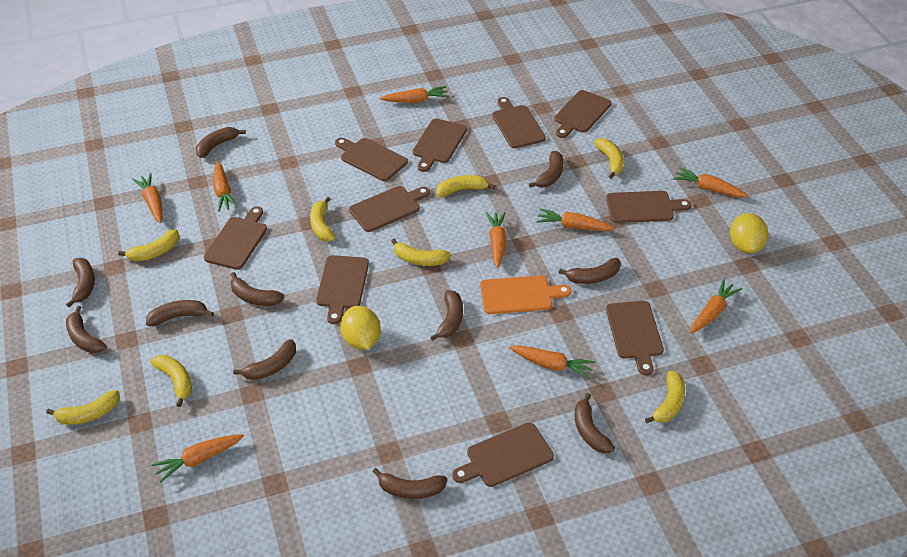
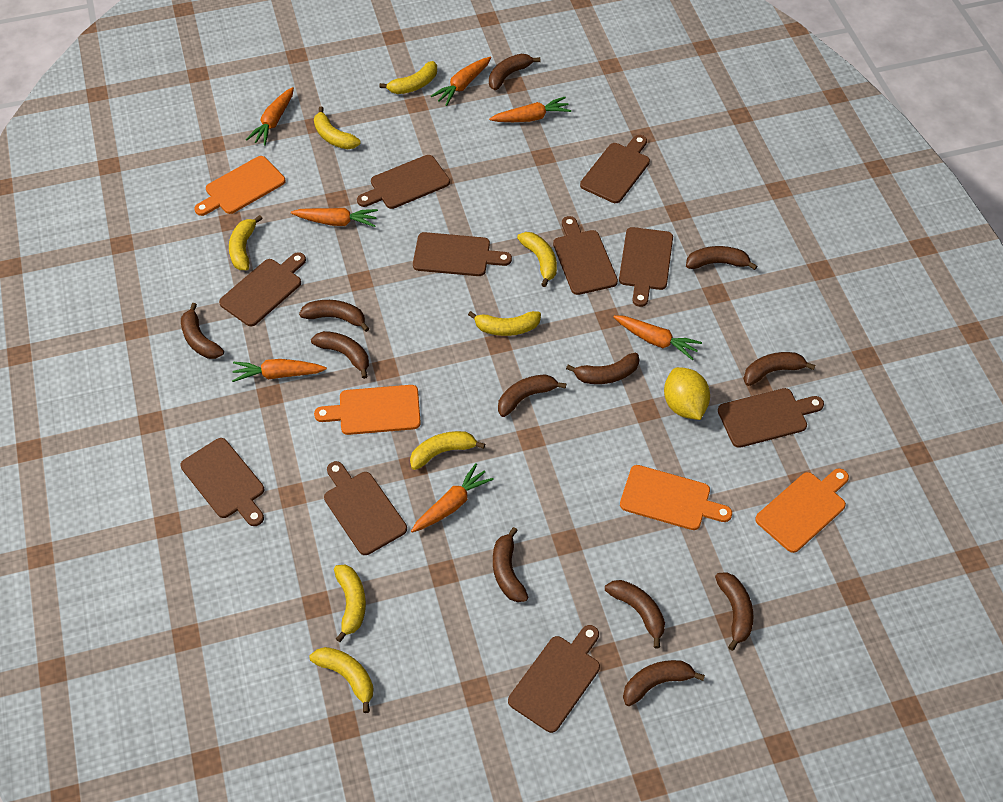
brown banana: 11 -> 12
orange carrot: 9 -> 7
orange cutting board: 1 -> 4
yellow lemon: 2 -> 1

